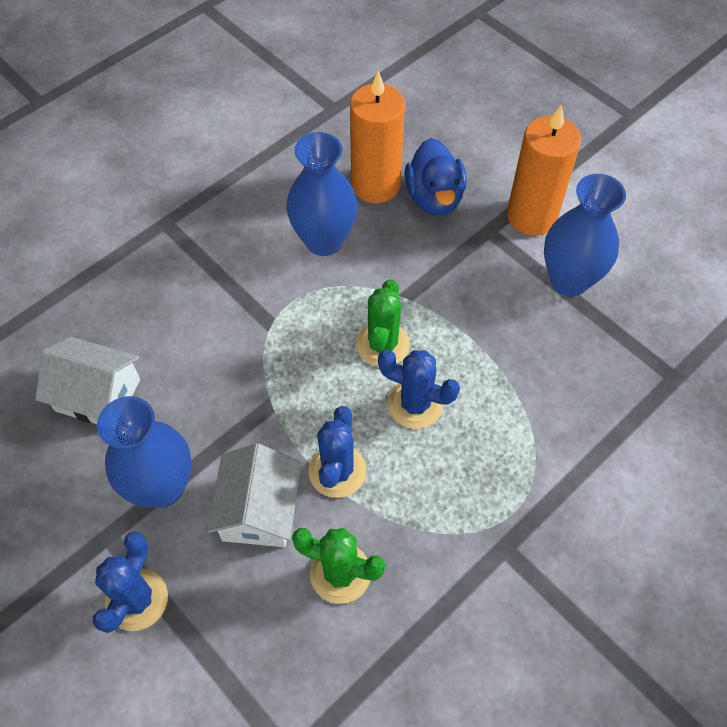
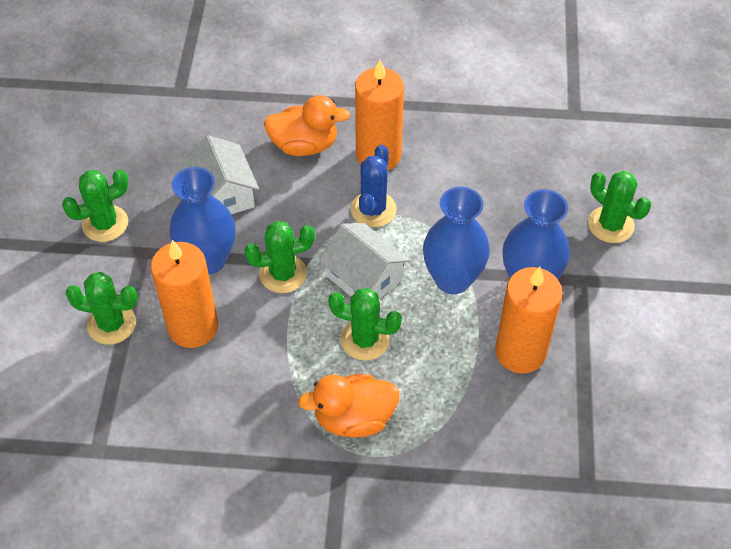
blue cactus: 3 -> 1
blue duck: 1 -> 0
green cactus: 2 -> 5
orange candle: 2 -> 3
orange duck: 0 -> 2

